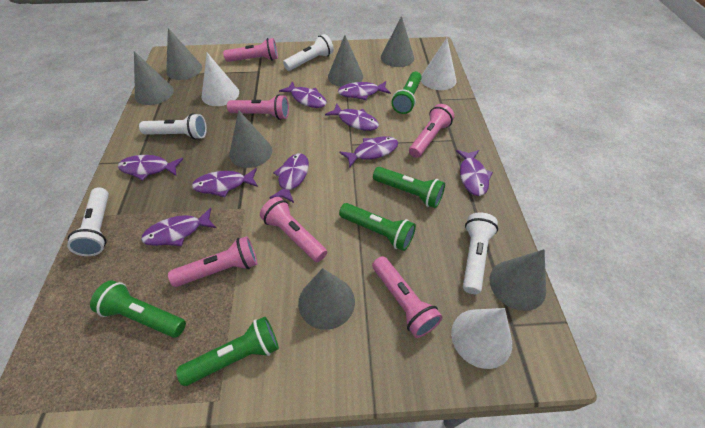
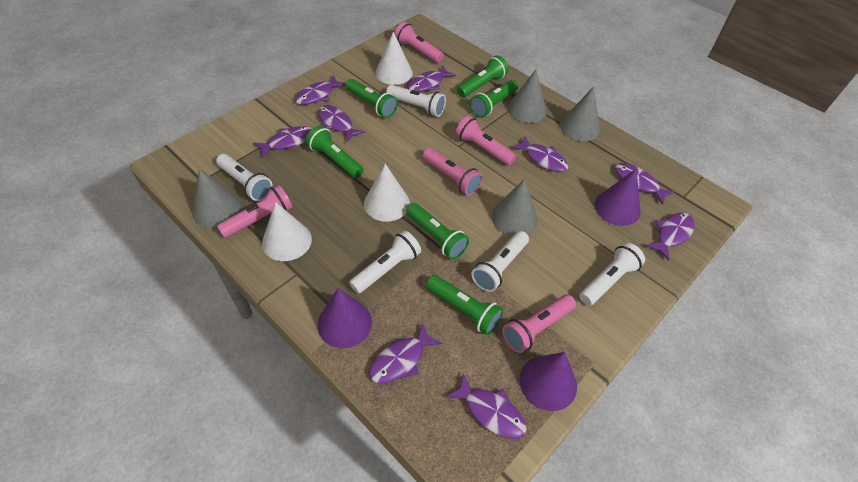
green flashlight: 5 -> 6
grey cone: 7 -> 4
pink flashlight: 6 -> 5
purple cone: 0 -> 3
white flashlight: 4 -> 5

